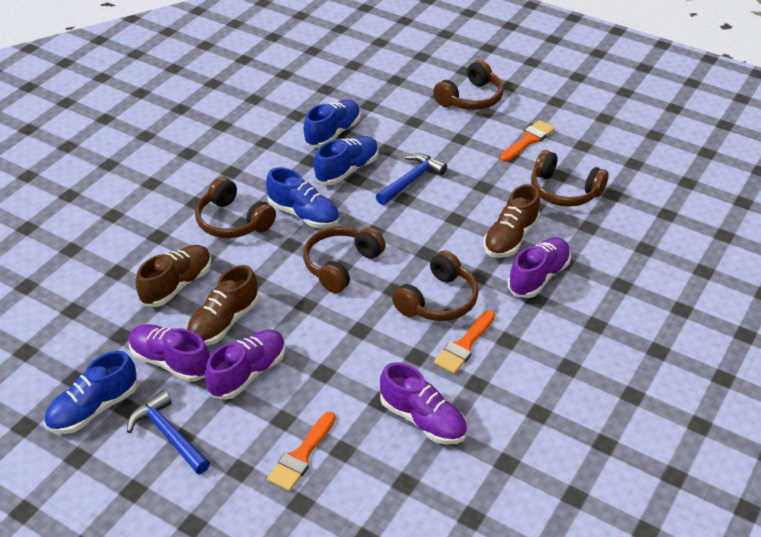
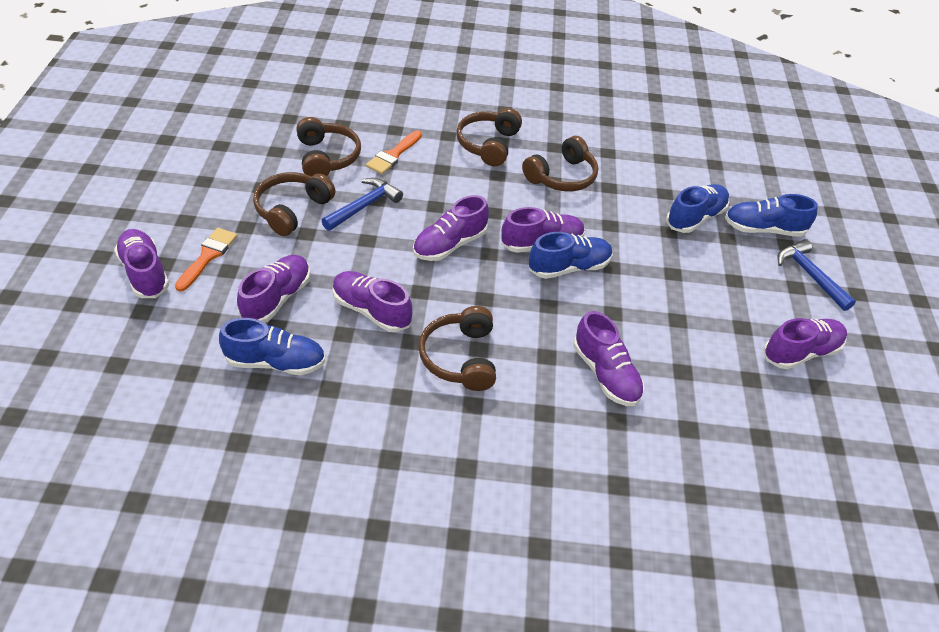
brown shoe: 3 -> 0
orange brush: 3 -> 2
purple shoe: 4 -> 7

